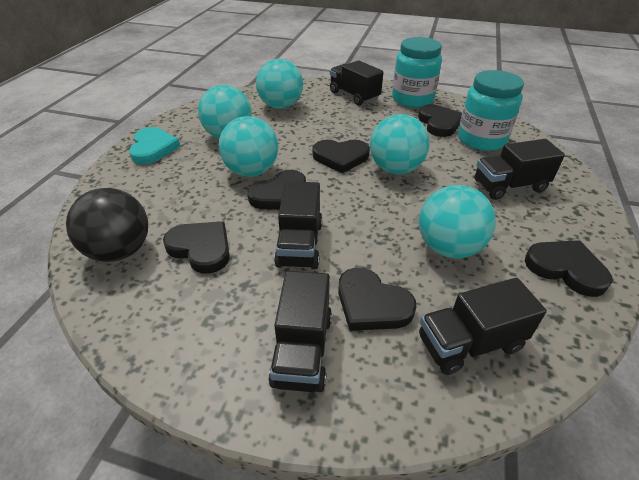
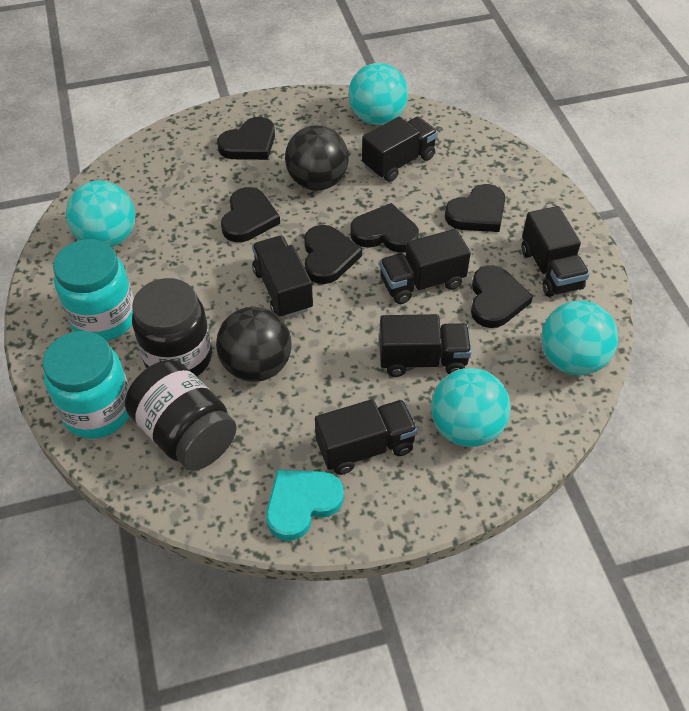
black ball: 1 -> 2
black jar: 0 -> 2
black truck: 5 -> 6
turquoise ball: 5 -> 4

